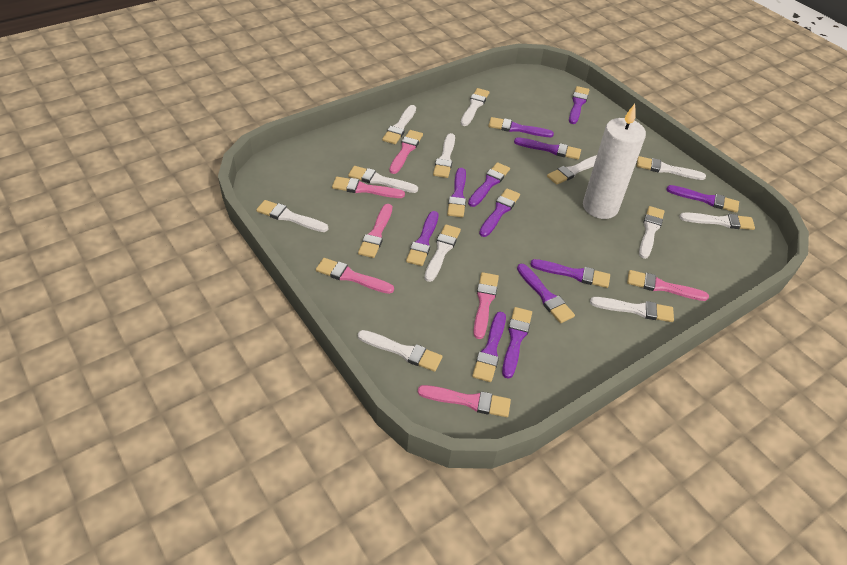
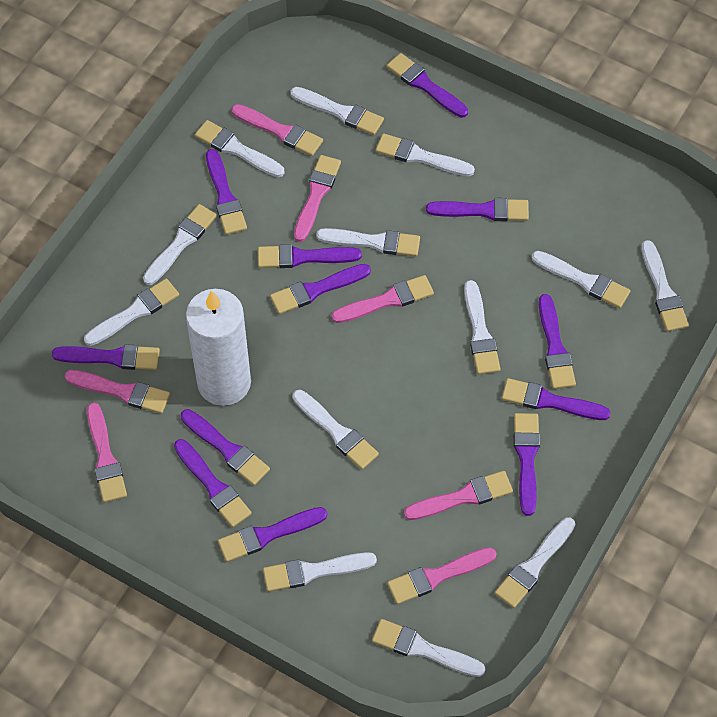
white brush: 12 -> 13

